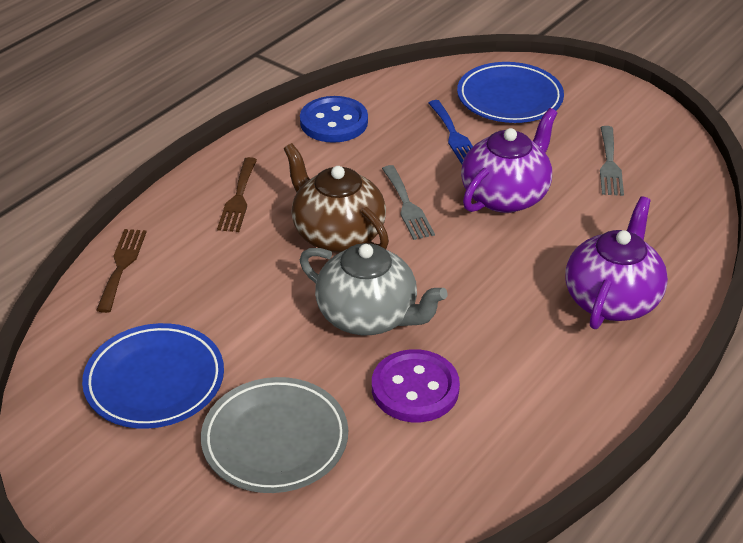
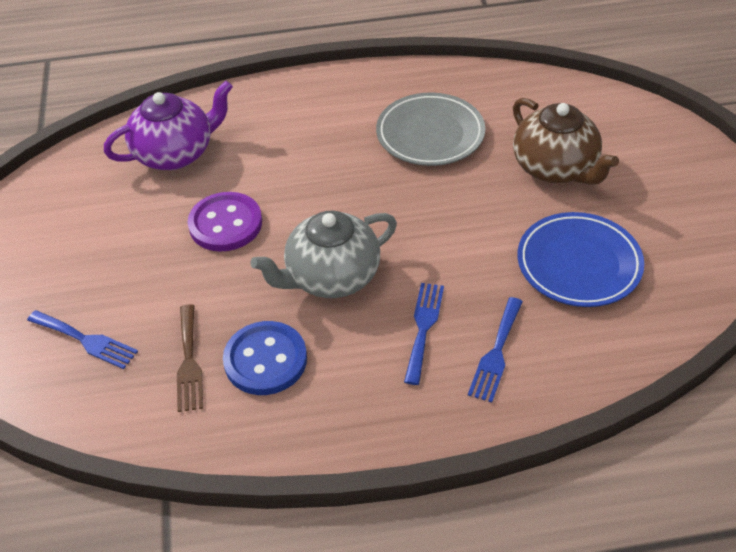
blue fork: 1 -> 3
blue plate: 2 -> 1
brown fork: 2 -> 1
grey fork: 2 -> 0
purple teapot: 2 -> 1

